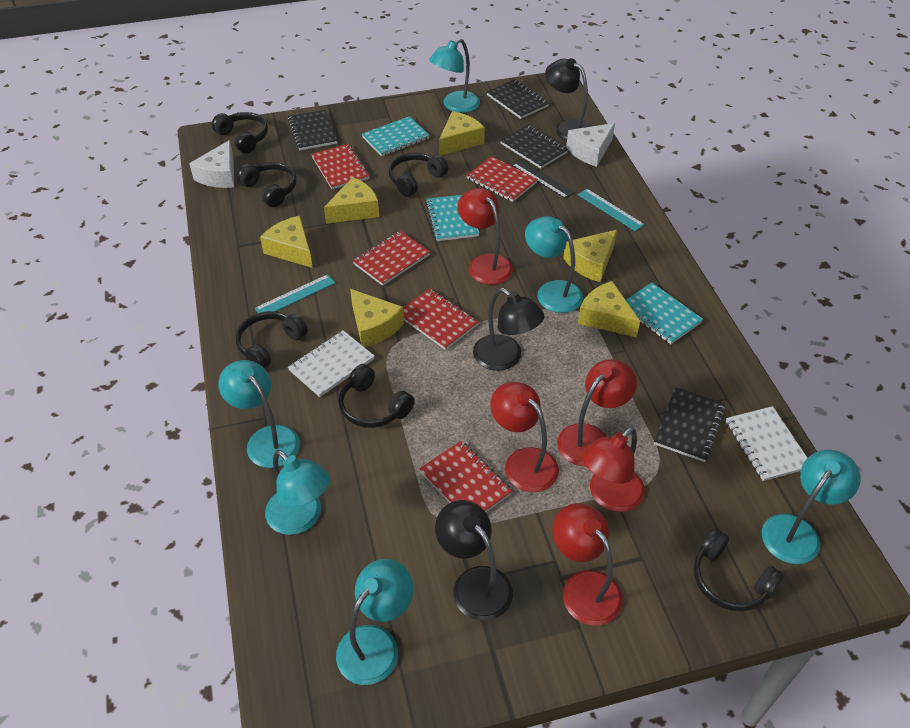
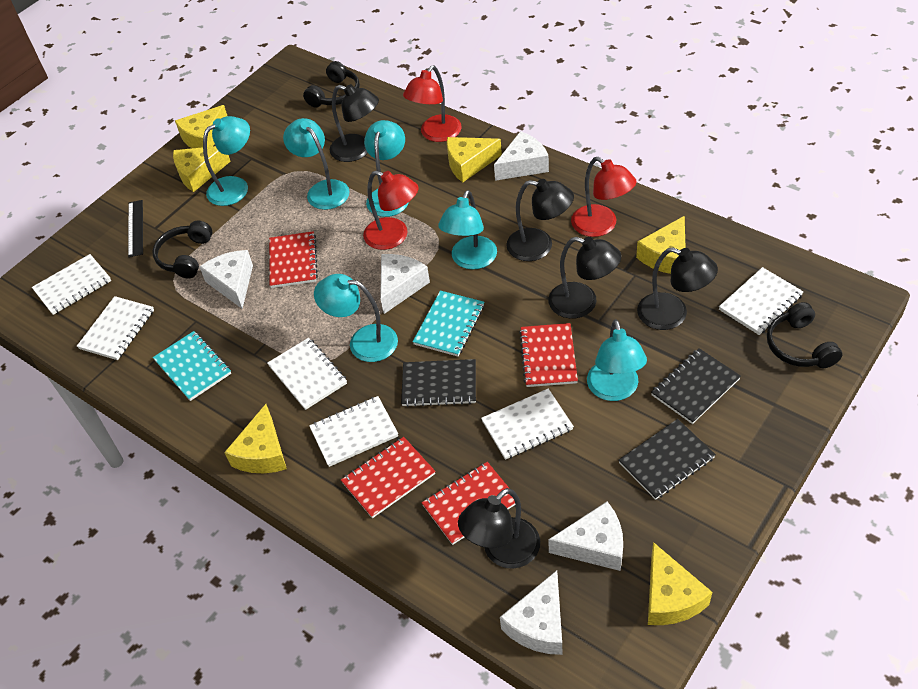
black headphones: 6 -> 3
black lamp: 3 -> 5
black notebook: 4 -> 3
red lamp: 5 -> 3
red notebook: 5 -> 4
turquoise notebook: 3 -> 2
turquoise ruler: 2 -> 0
white cheese: 2 -> 5
white notebook: 2 -> 6

